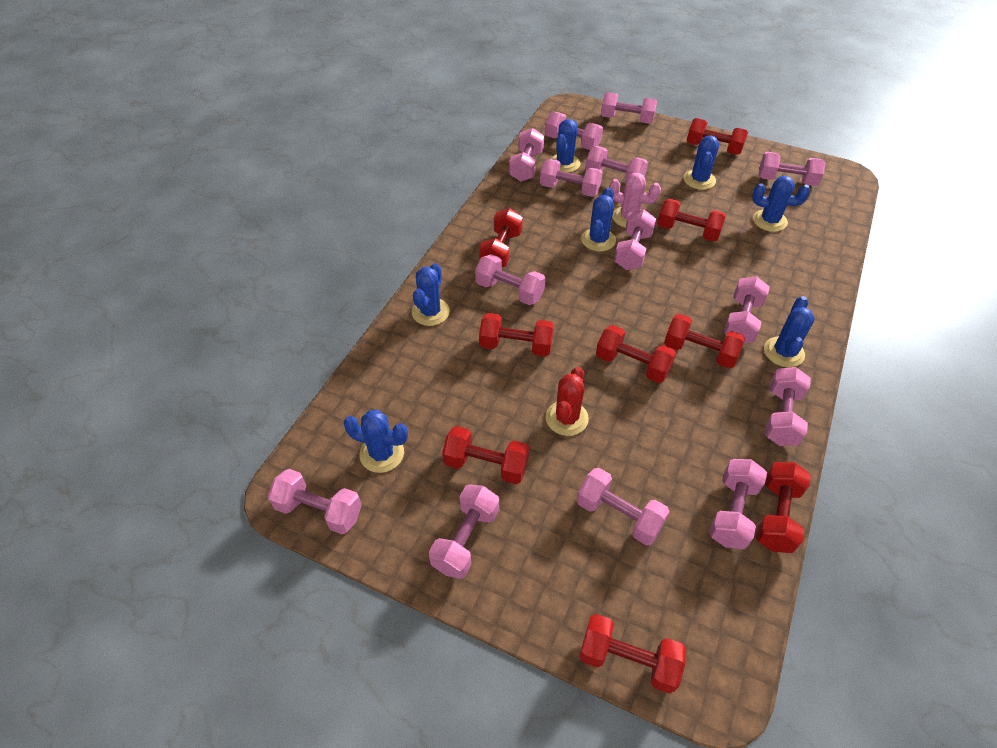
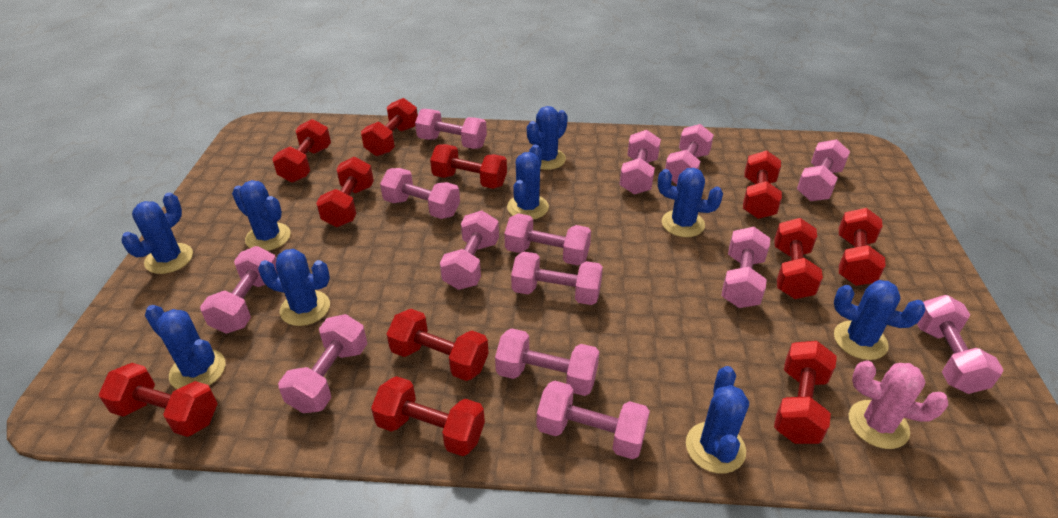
blue cactus: 7 -> 9
red cactus: 1 -> 0
red dumbbell: 9 -> 11

